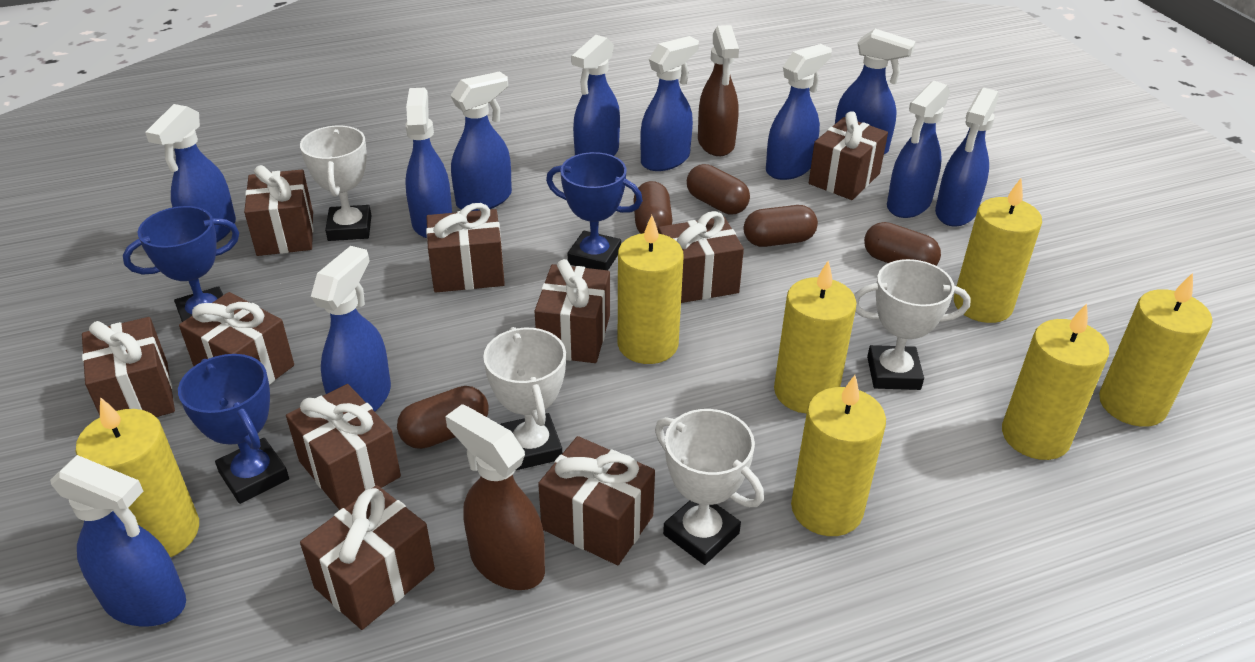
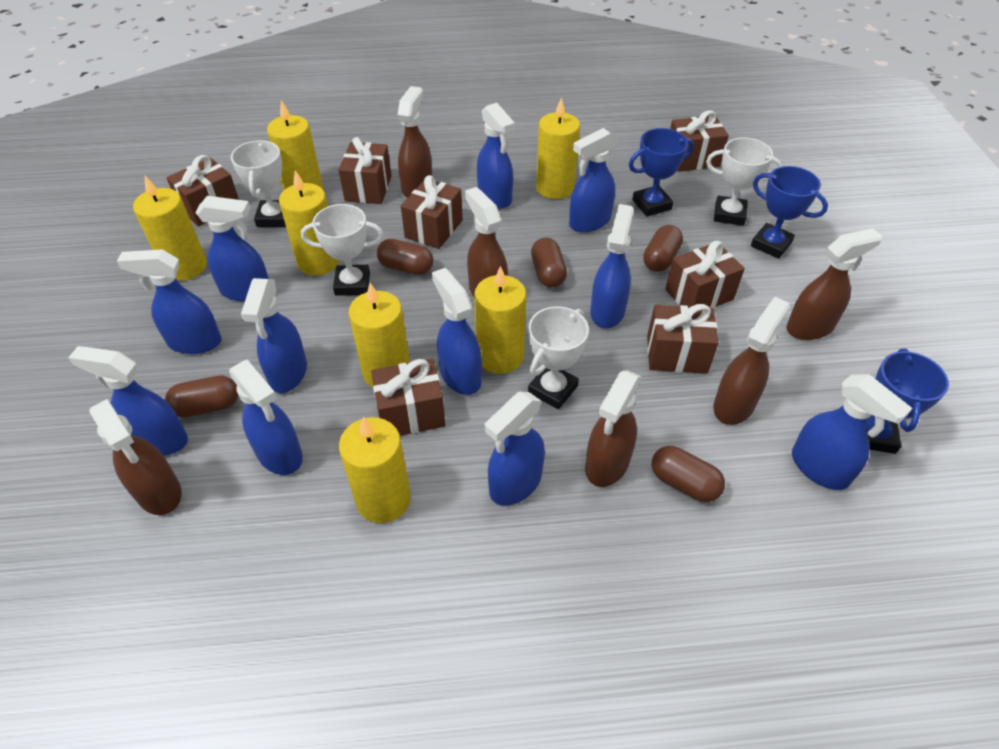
brown gift: 10 -> 7
brown spray bottle: 2 -> 6

